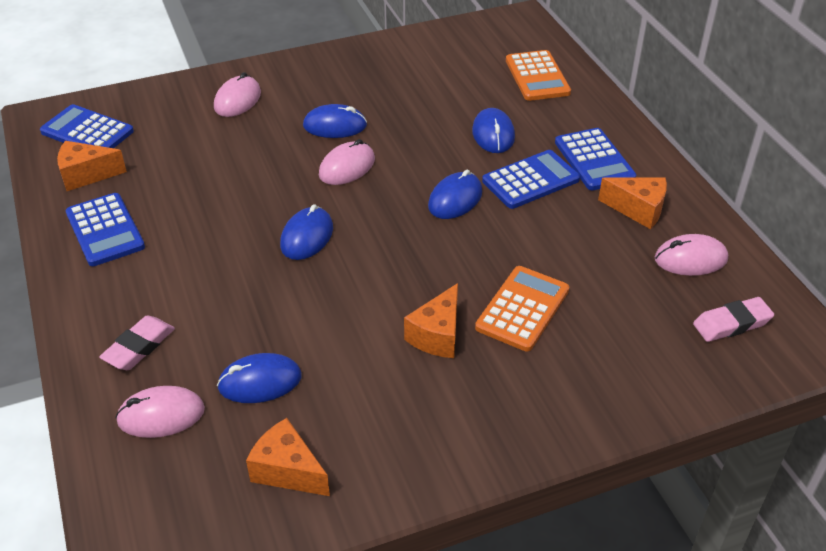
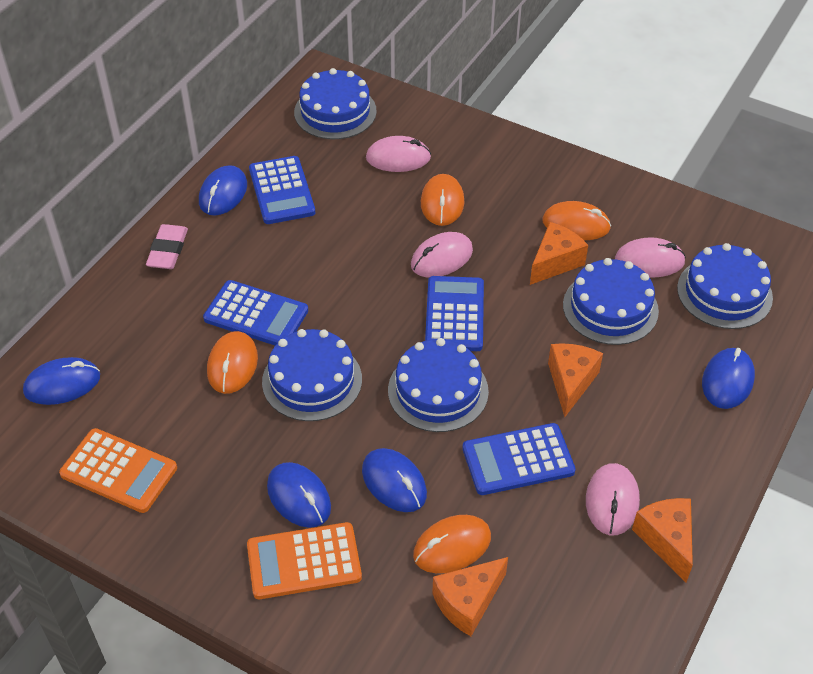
blue cake: 0 -> 5
orange mouse: 0 -> 4
pink eraser: 2 -> 1

